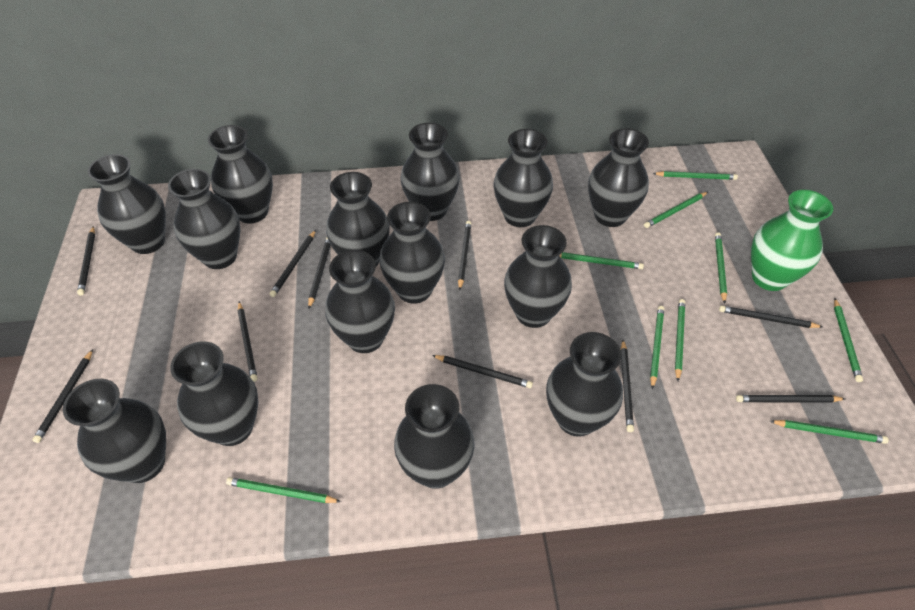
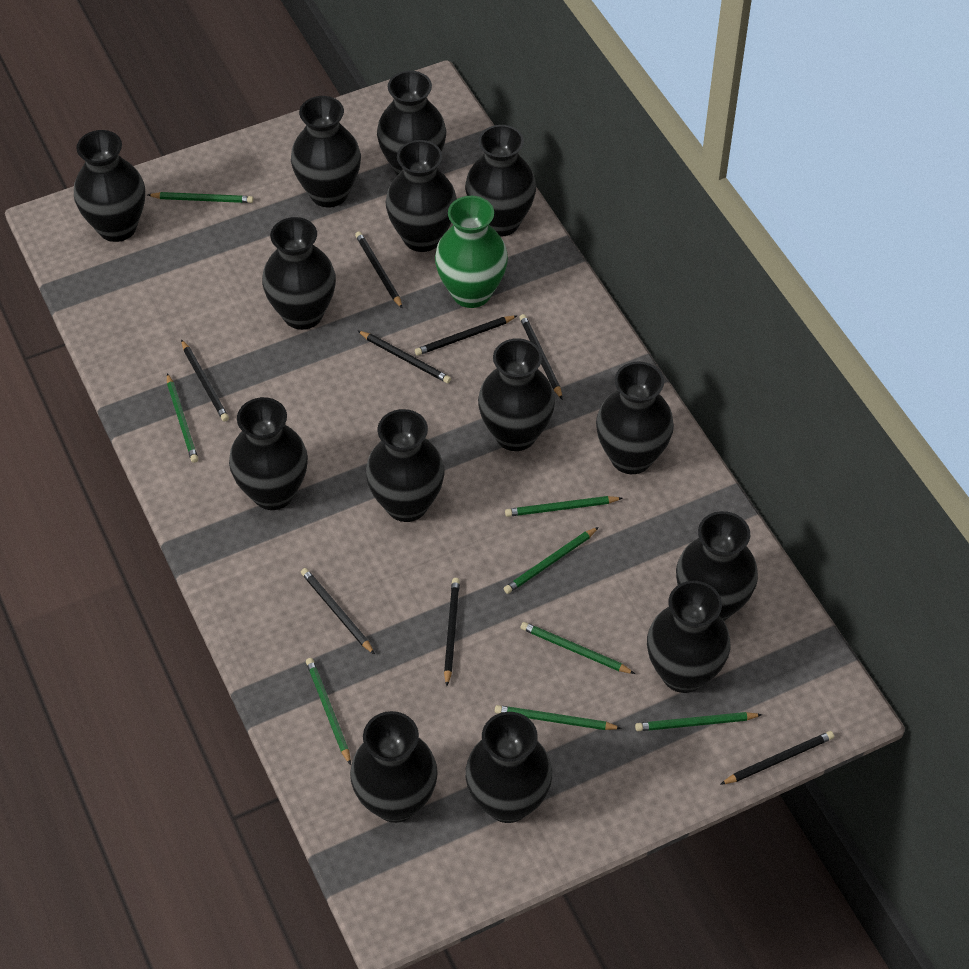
black pencil: 10 -> 8
green pencil: 9 -> 8

